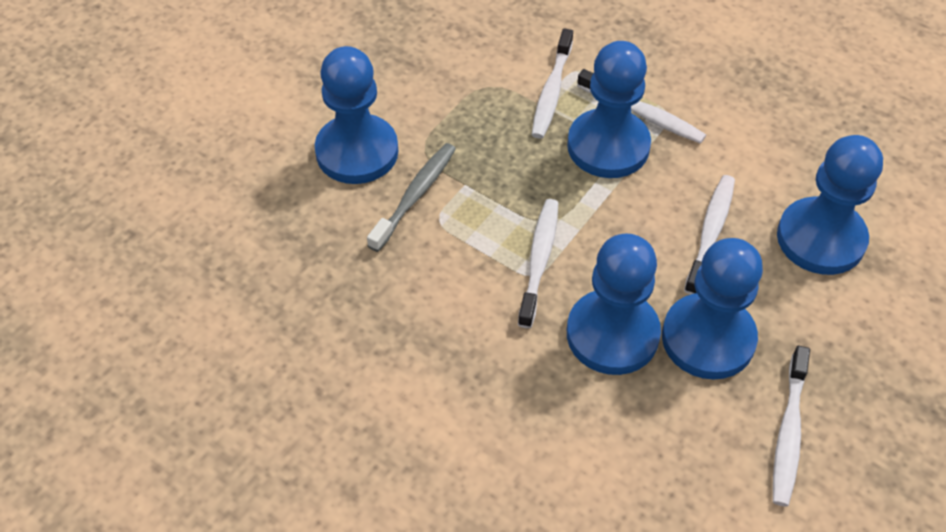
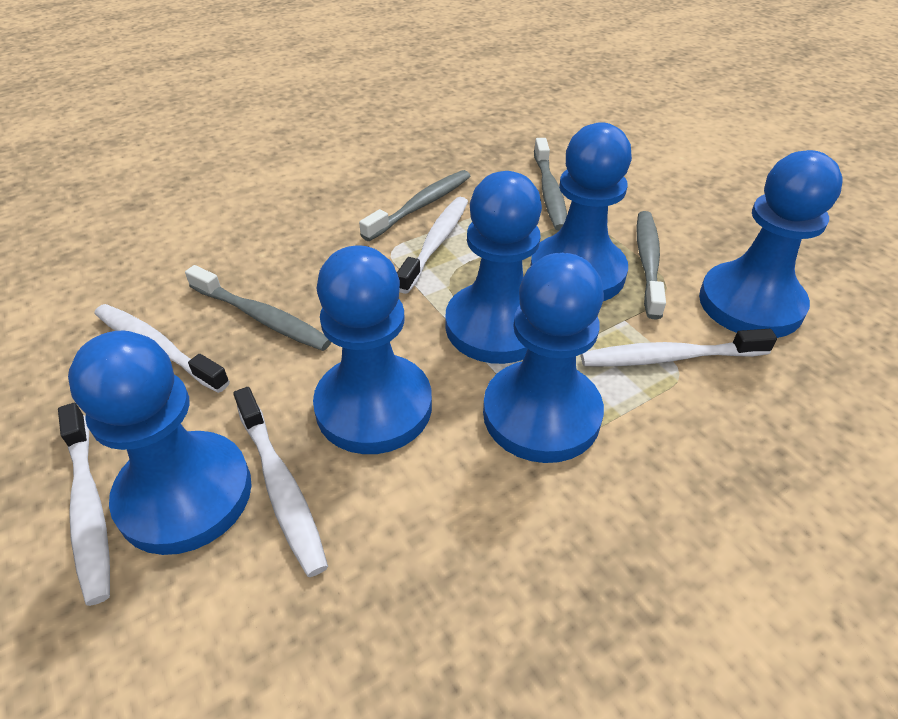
blue pawn: 5 -> 6
grey toothbrush: 1 -> 4

